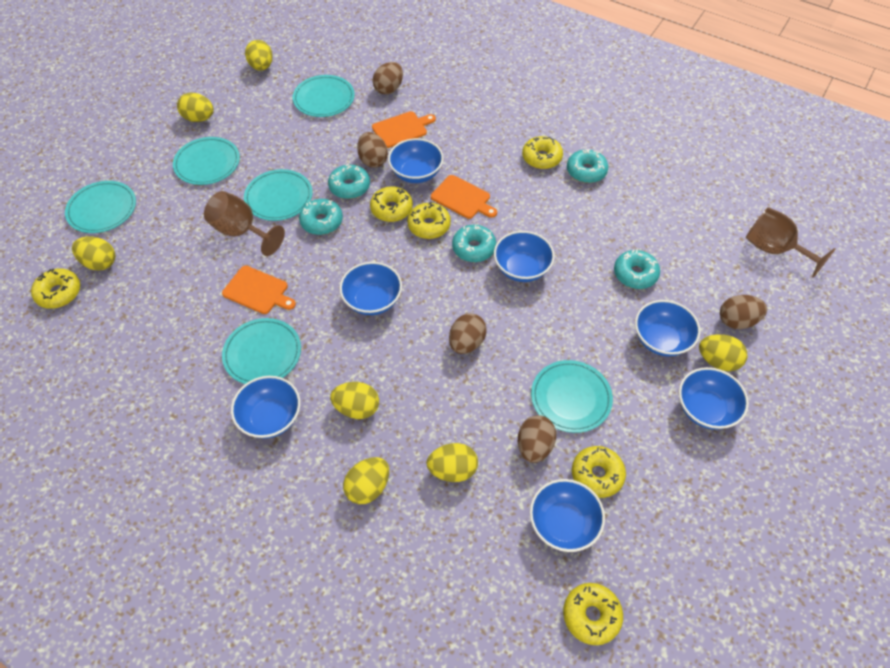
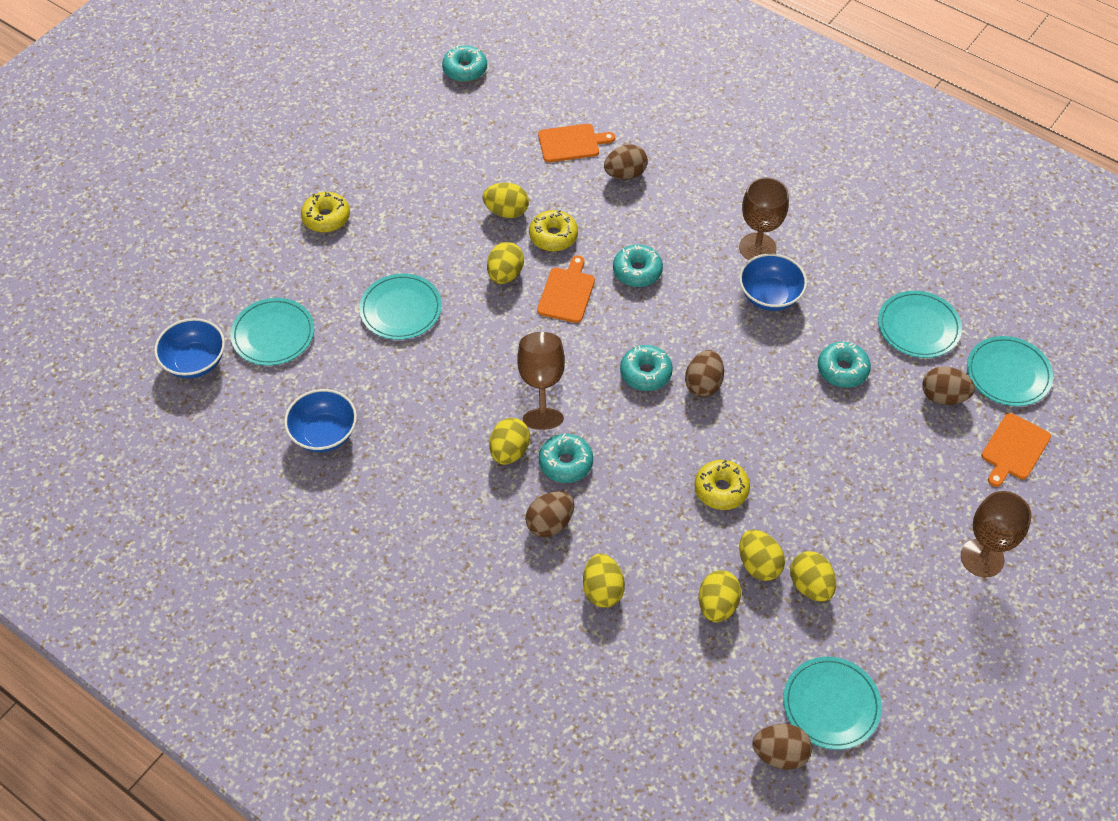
blue bowl: 7 -> 3
brown goblet: 2 -> 3
turquoise plate: 6 -> 5
yellow donut: 6 -> 3

